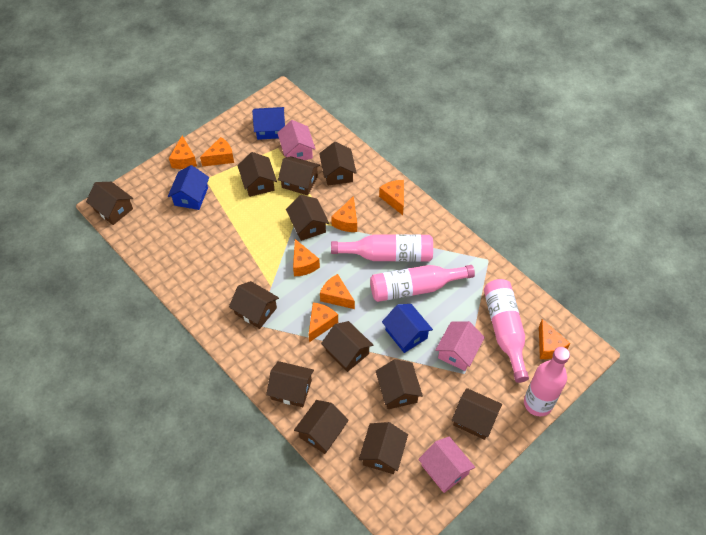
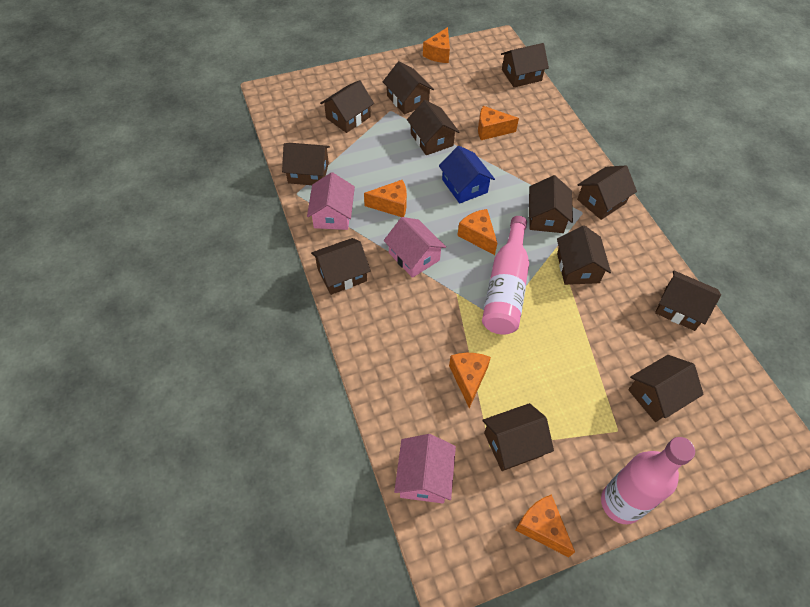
blue house: 3 -> 1
orange cheese: 8 -> 6
pink bottle: 4 -> 2

